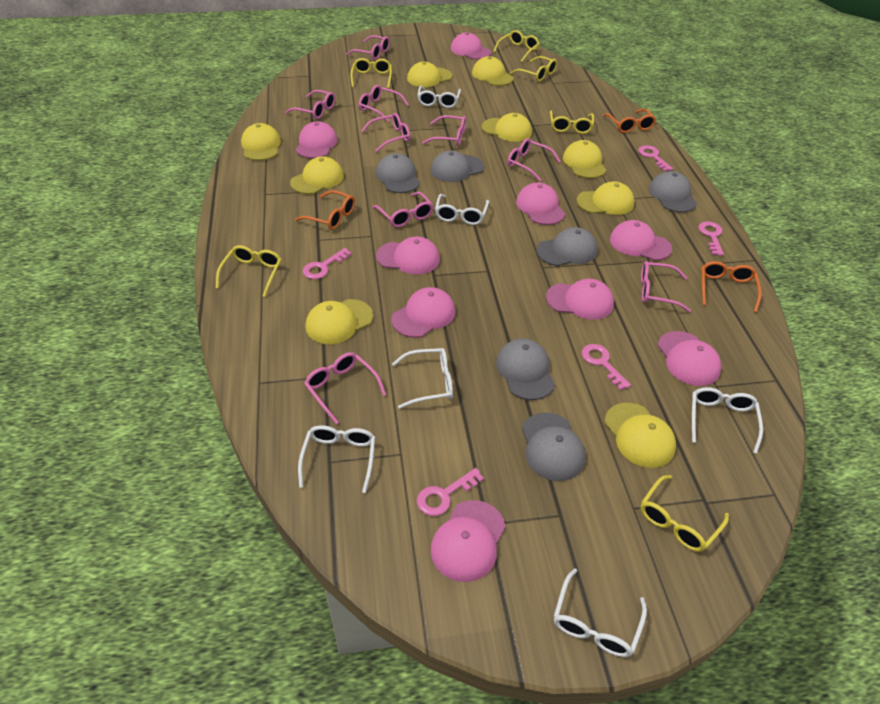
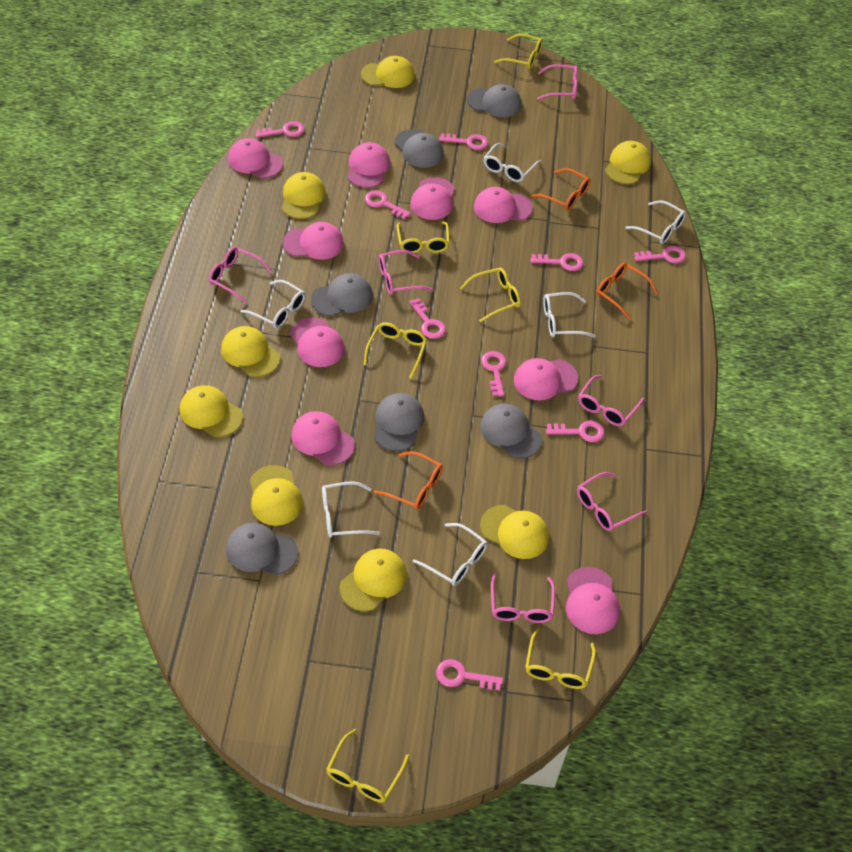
pink glasses: 9 -> 6
pink key: 5 -> 9
yellow cap: 9 -> 8

